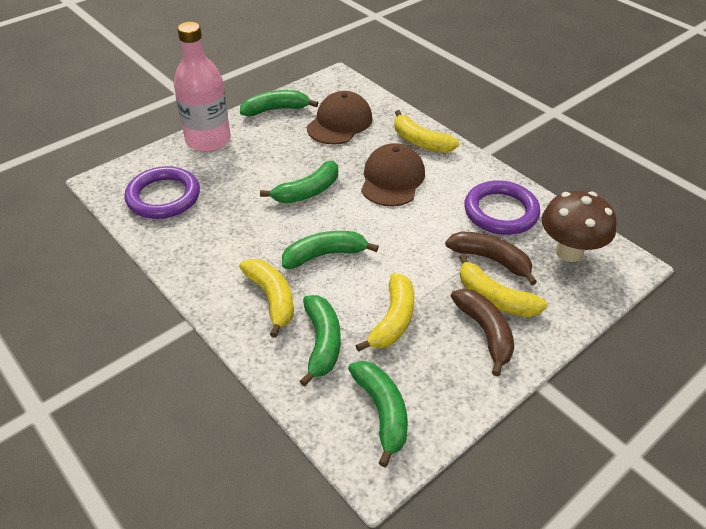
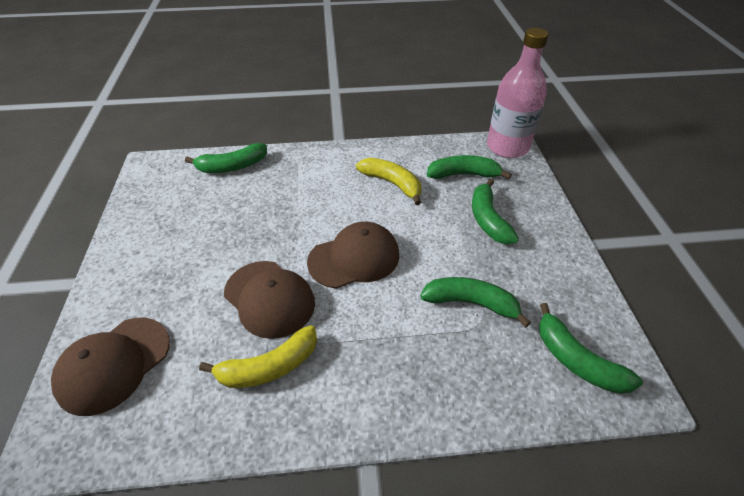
brown banana: 2 -> 0
brown cap: 2 -> 3
brown mushroom: 1 -> 0
purple ring: 2 -> 0
yellow banana: 4 -> 2

